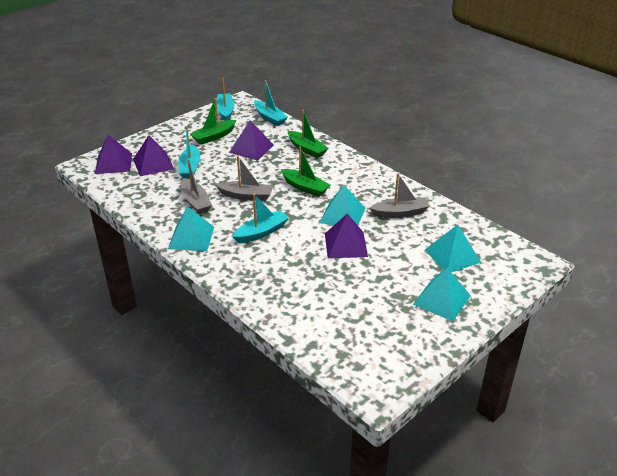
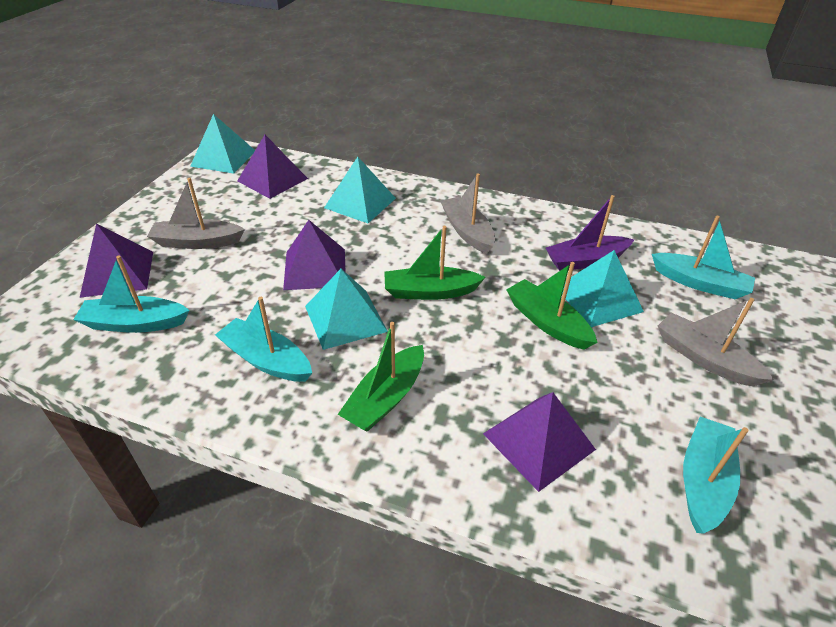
purple boat: 0 -> 1

